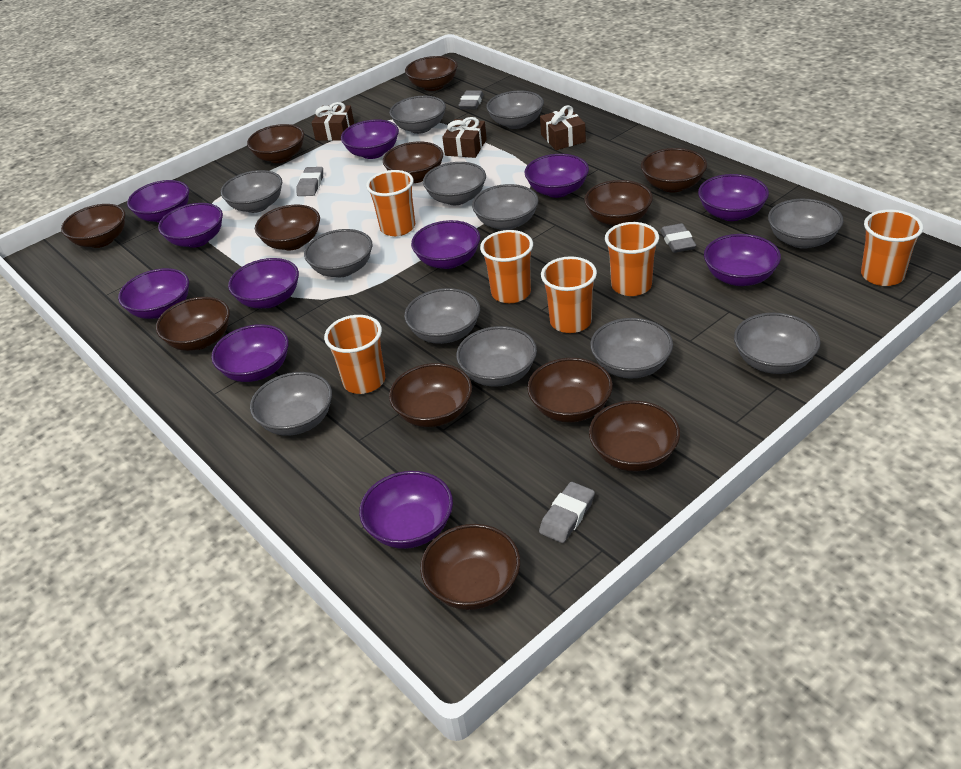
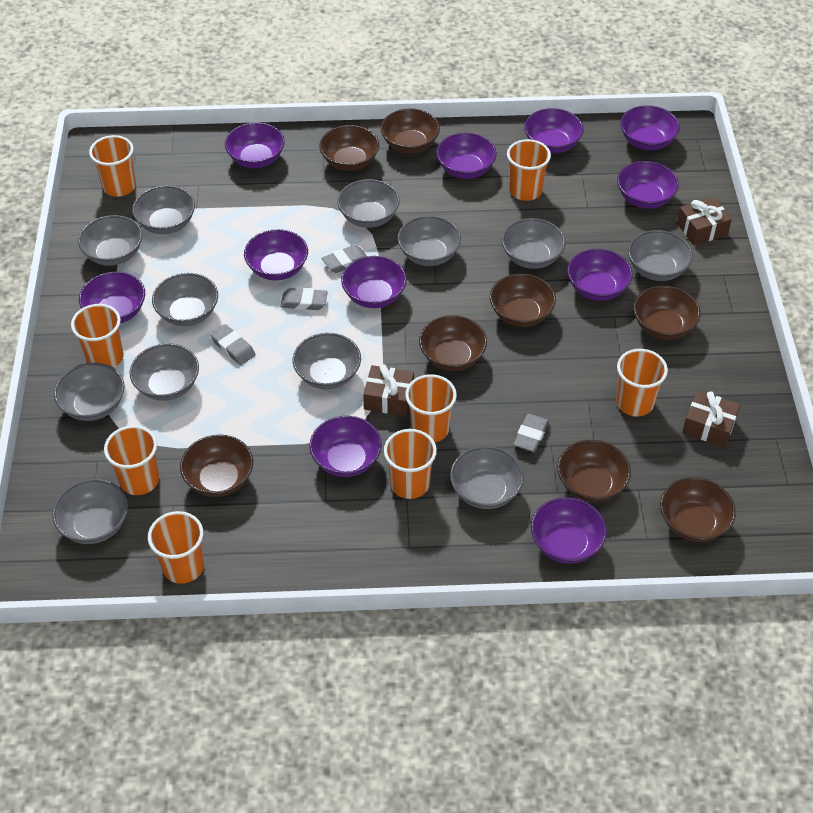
brown bowl: 12 -> 8
orange cup: 6 -> 8

